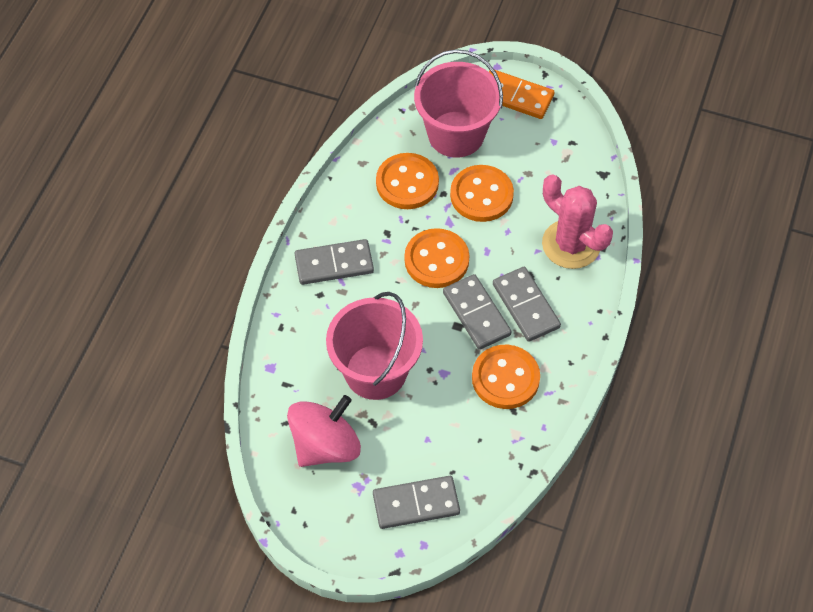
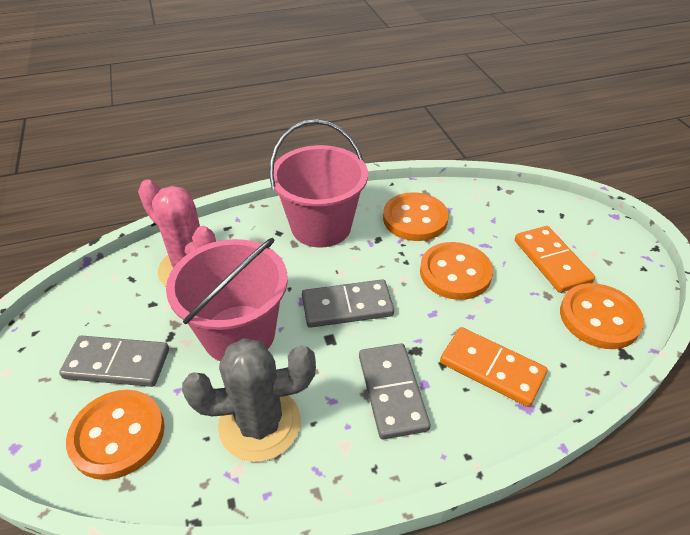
grey cactus: 0 -> 1
grey domino: 4 -> 3
orange domino: 1 -> 2
pink spinning top: 1 -> 0

